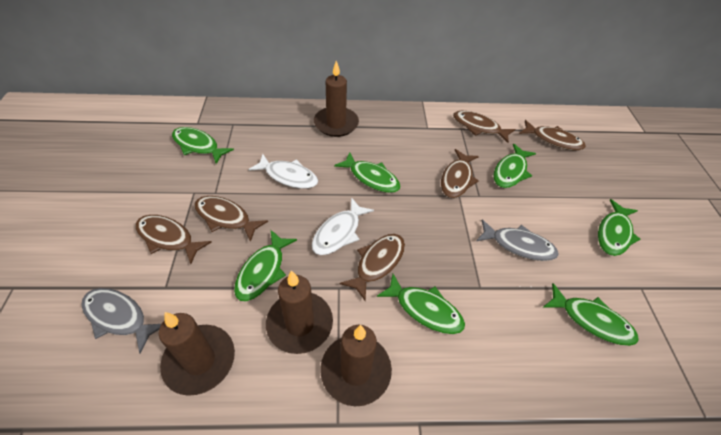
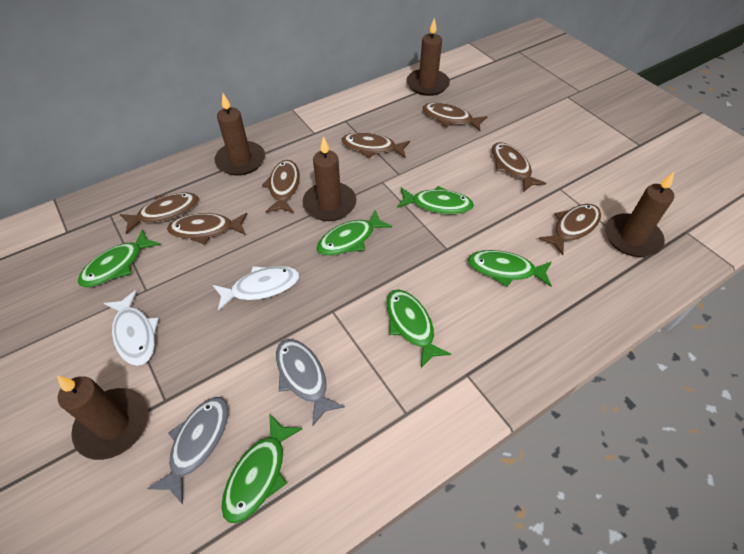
brown candle: 4 -> 5
brown fish: 6 -> 7
green fish: 7 -> 6

